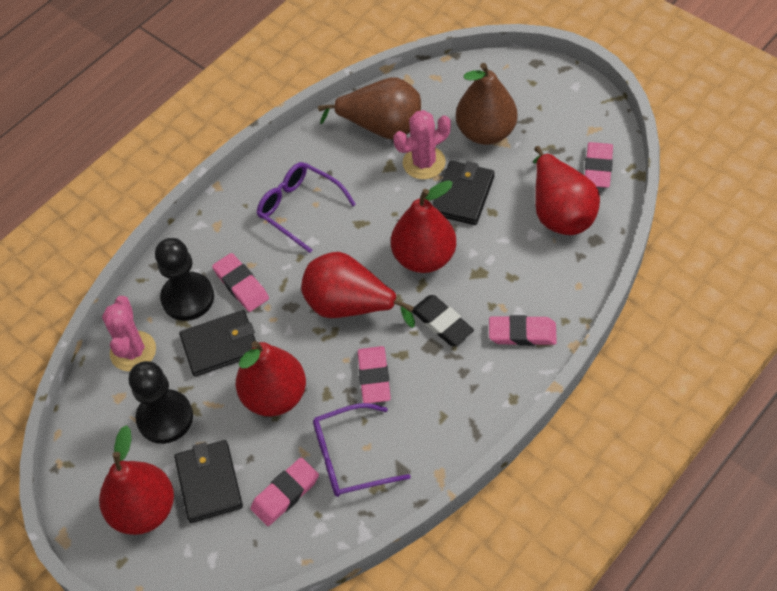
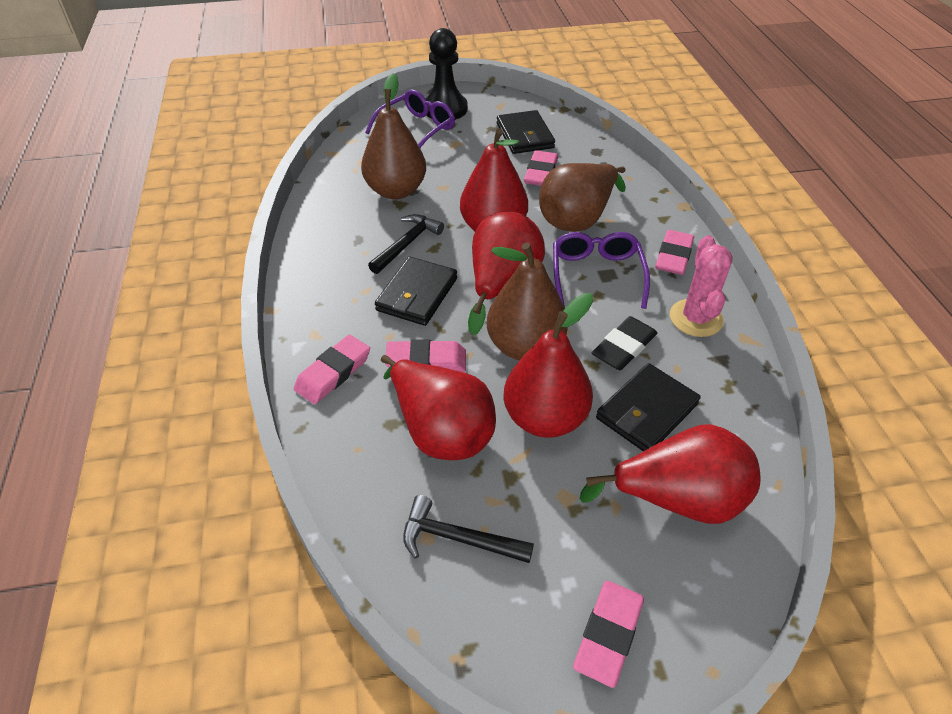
black hammer: 0 -> 2
black pawn: 2 -> 1
brown pear: 2 -> 3
pink cactus: 2 -> 1

